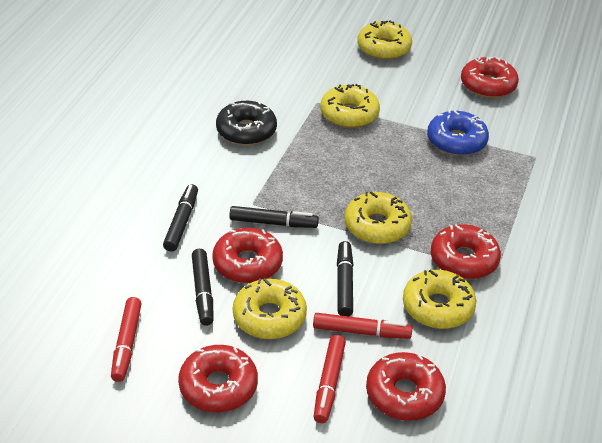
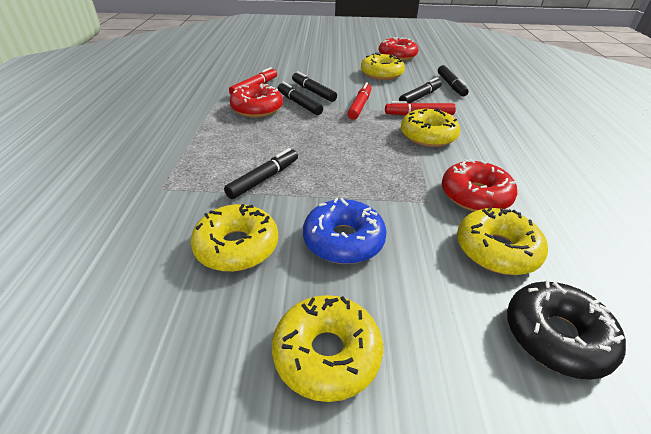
black marker: 4 -> 5
red donut: 5 -> 3

